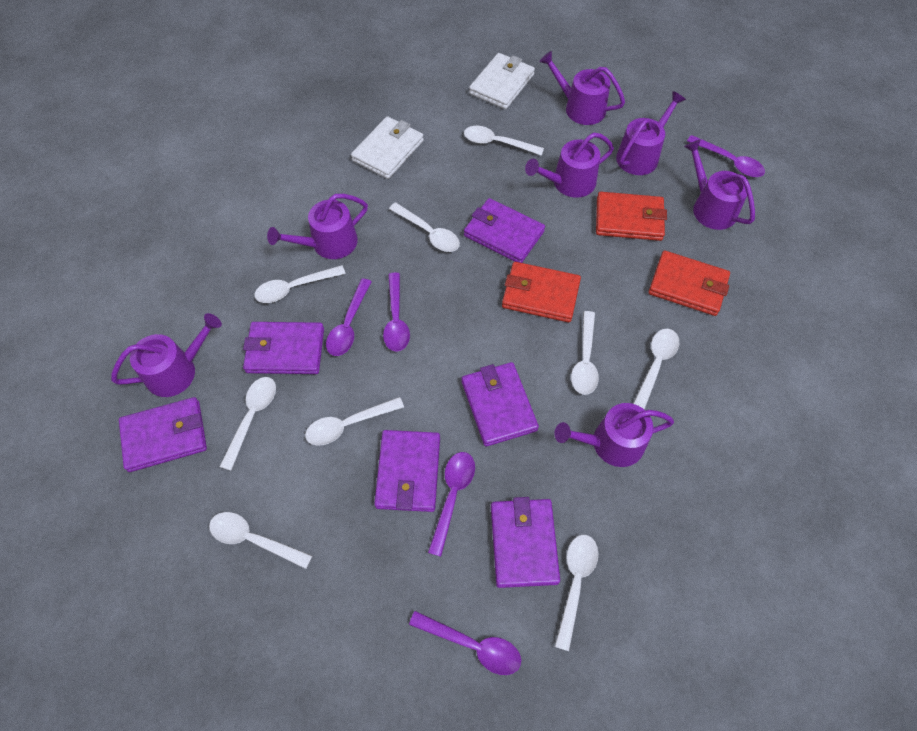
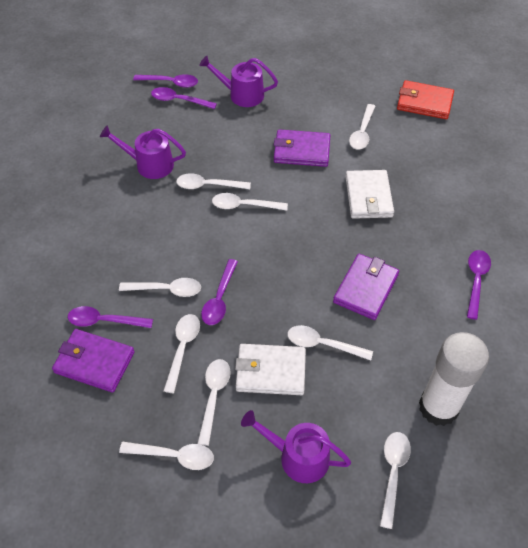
purple wallet: 6 -> 3
purple watering can: 7 -> 3
red wallet: 3 -> 1
white glue stick: 0 -> 1

